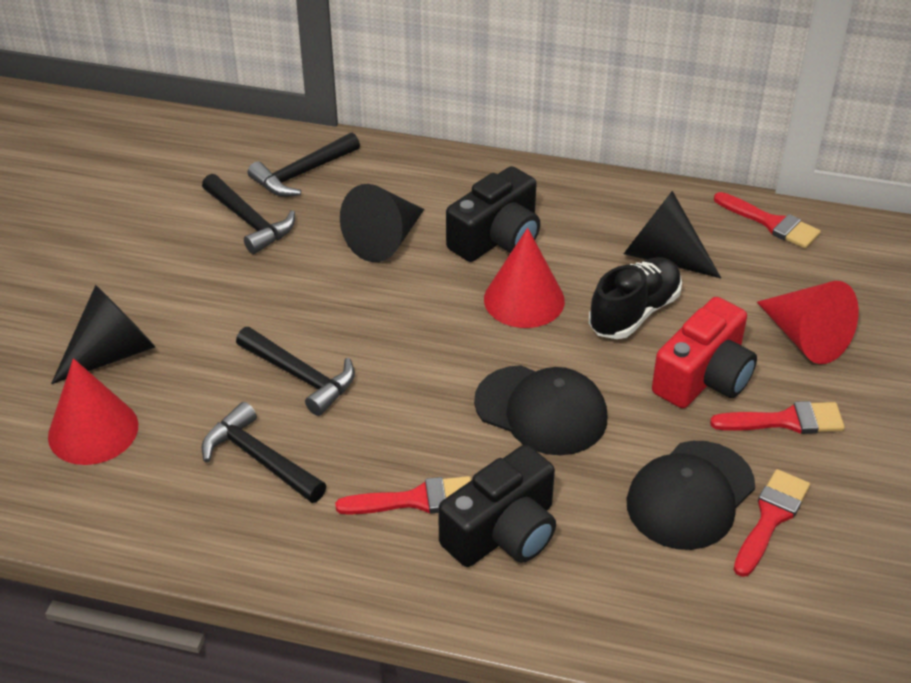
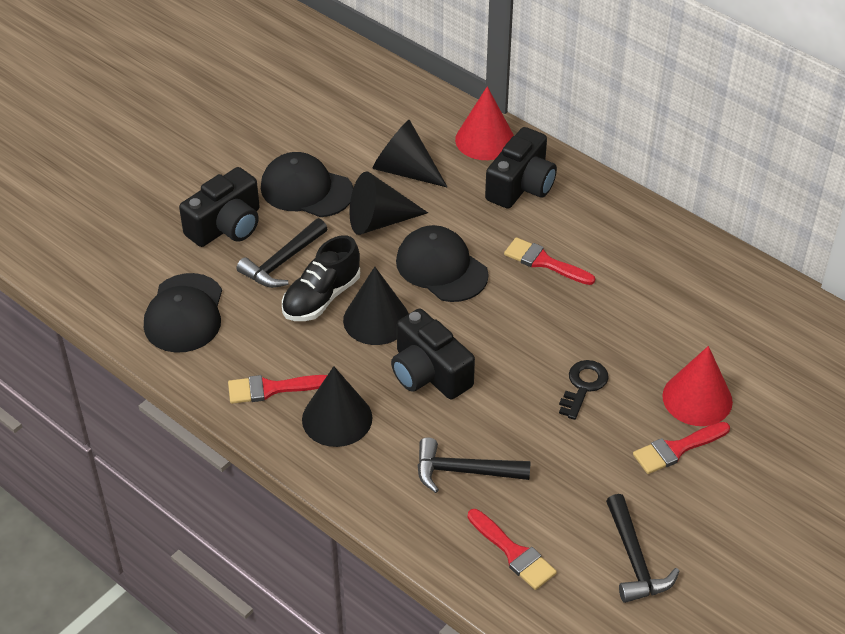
black camera: 2 -> 3
black cap: 2 -> 3
black cone: 3 -> 4
black hammer: 4 -> 3
black key: 0 -> 1
red camera: 1 -> 0
red cone: 3 -> 2

